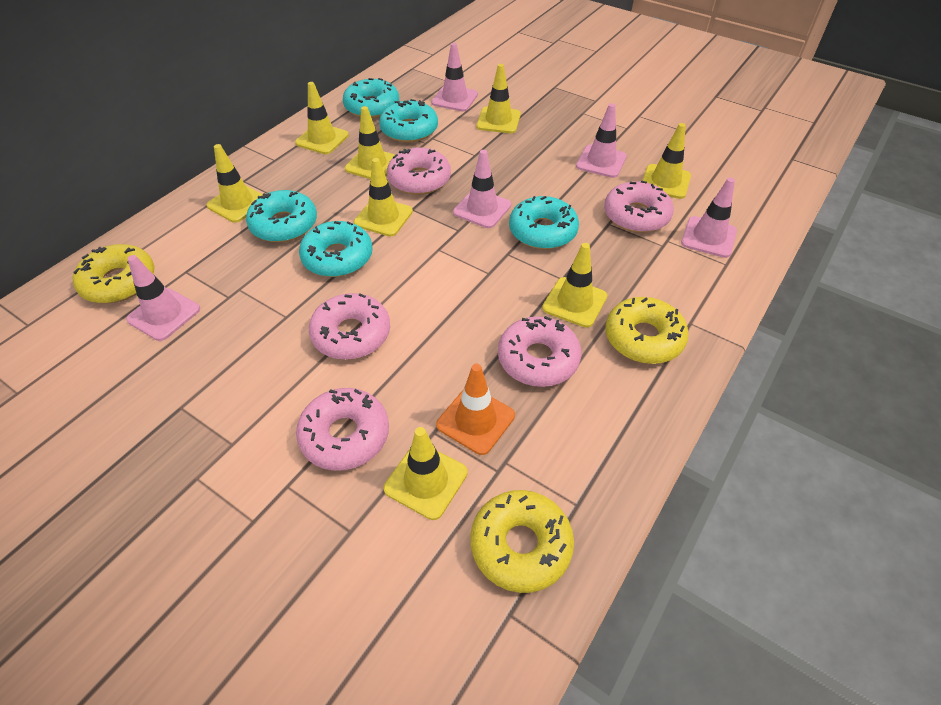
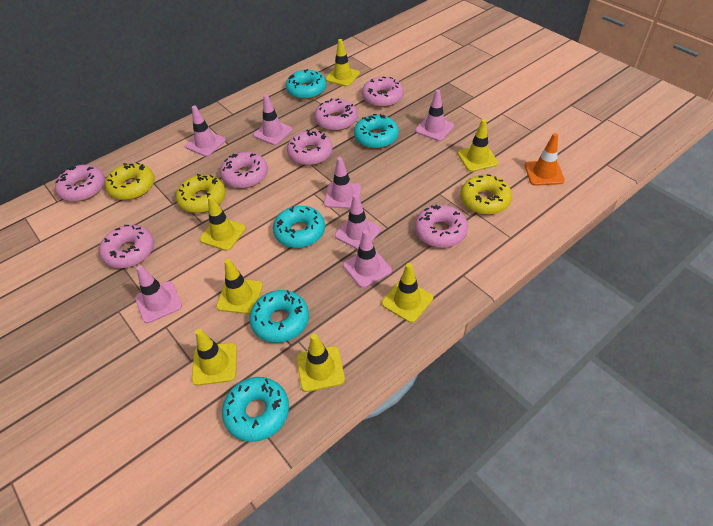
pink donut: 5 -> 7
pink traffic cone: 5 -> 7
yellow traffic cone: 8 -> 7

